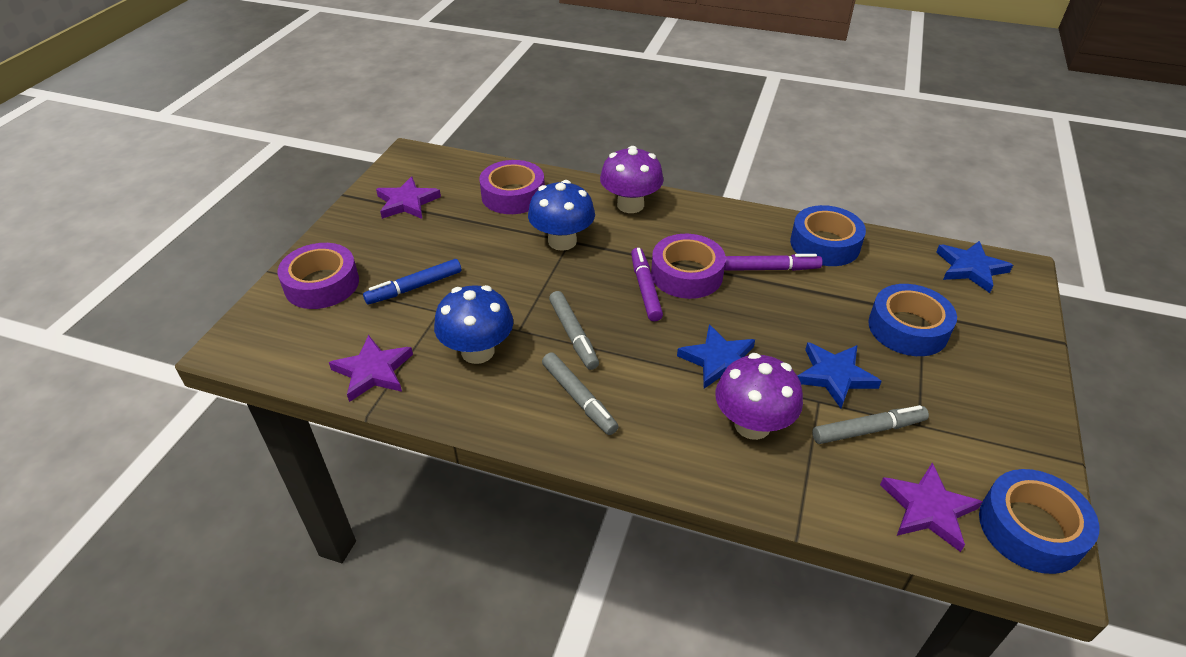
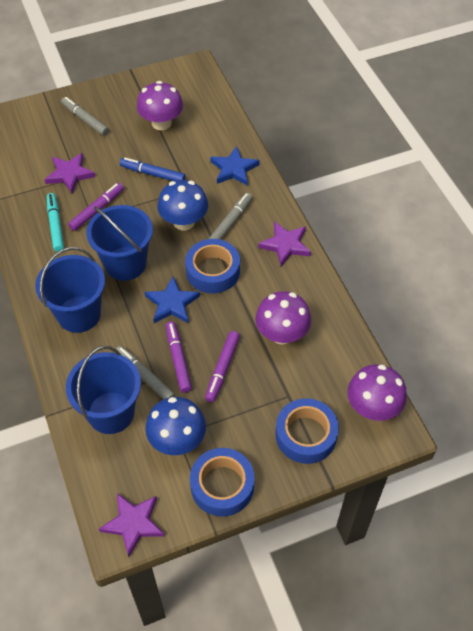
blue bucket: 0 -> 3
blue star: 3 -> 2
purple marker: 2 -> 3
purple mushroom: 2 -> 3
purple tape: 3 -> 0
turquoise marker: 0 -> 1

